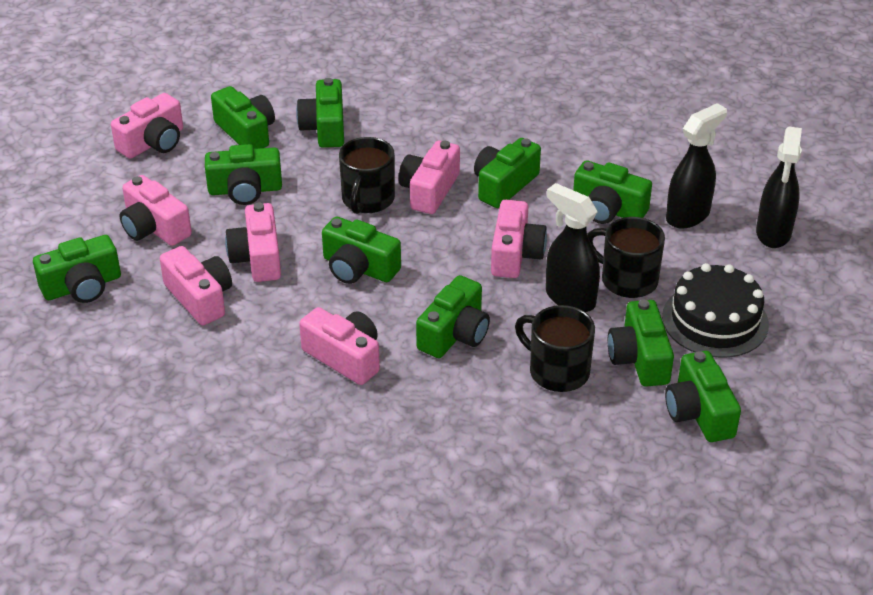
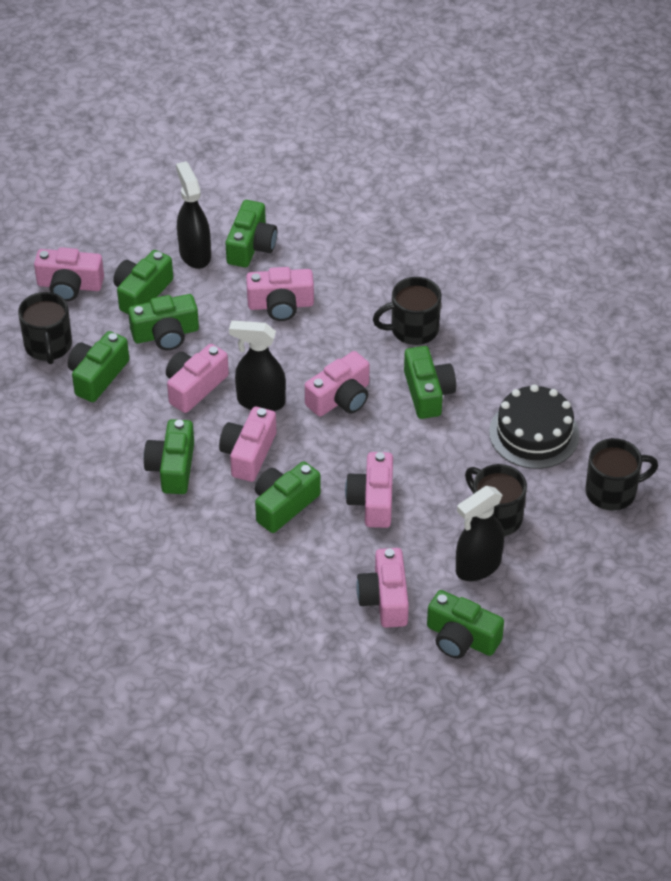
black mug: 3 -> 4
green camera: 10 -> 8

